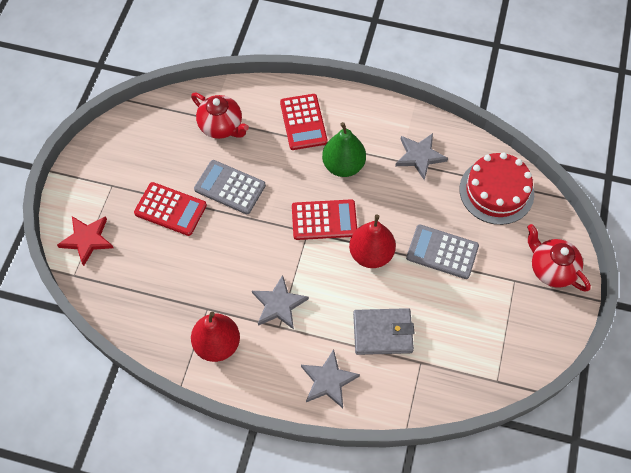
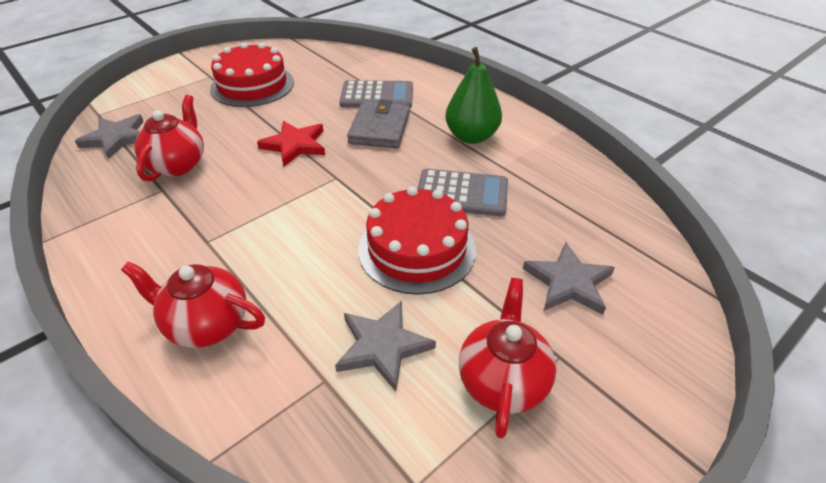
red cake: 1 -> 2
red calculator: 3 -> 0
red pear: 2 -> 0
red teapot: 2 -> 3

